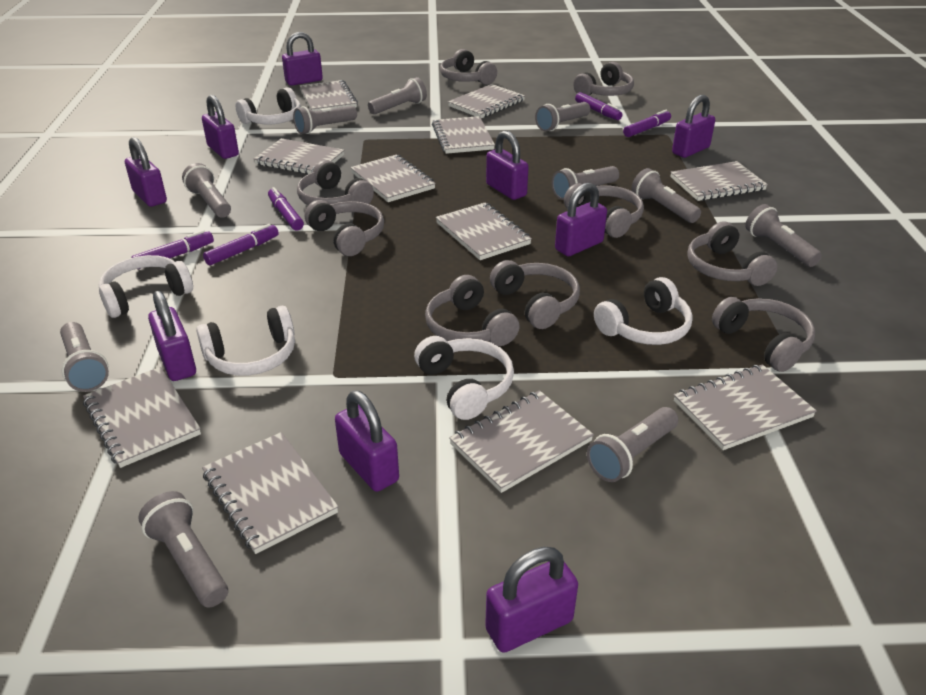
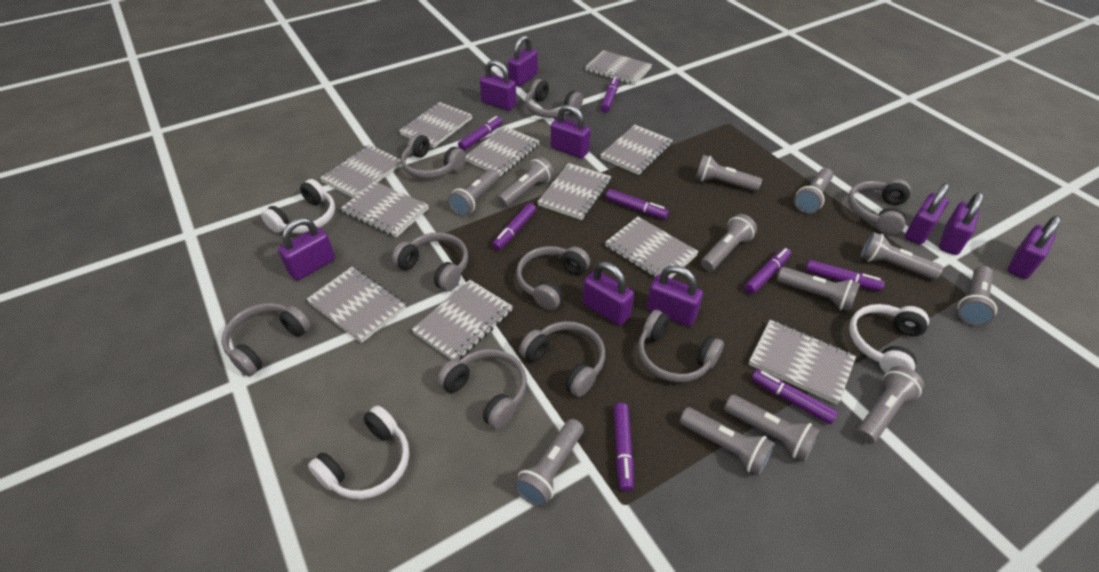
grey flashlight: 10 -> 12
purple marker: 5 -> 8
white headphones: 5 -> 3

